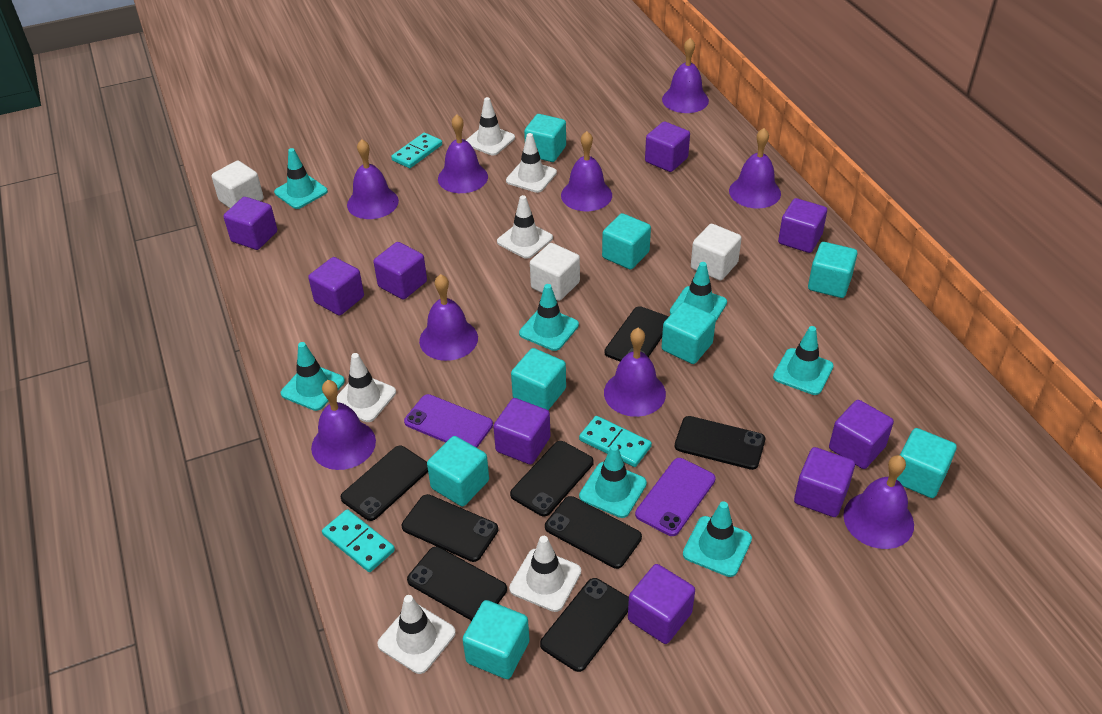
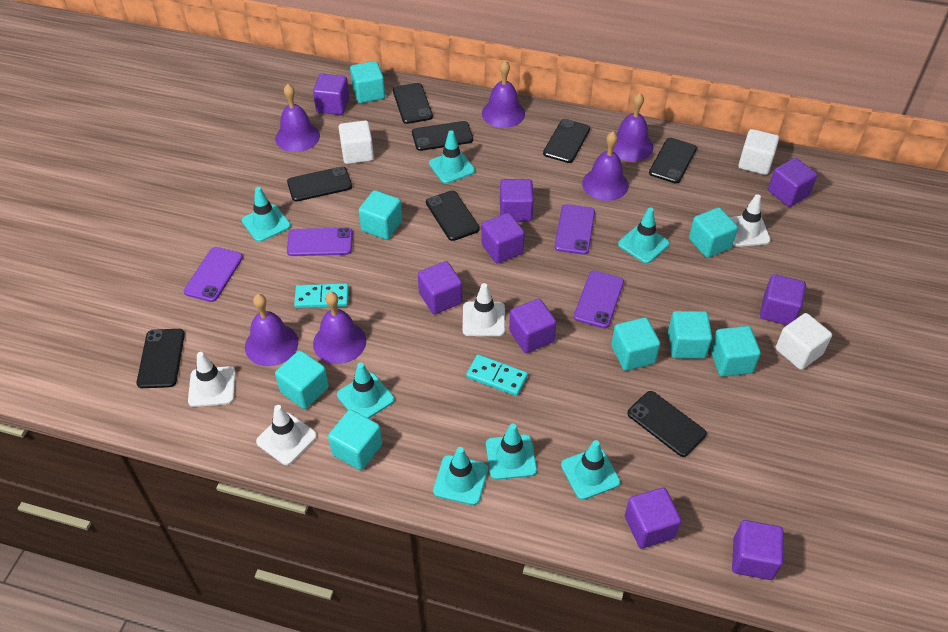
purple bell: 9 -> 6
purple phone: 2 -> 4
turquoise domino: 3 -> 2
white traffic cone: 6 -> 4

